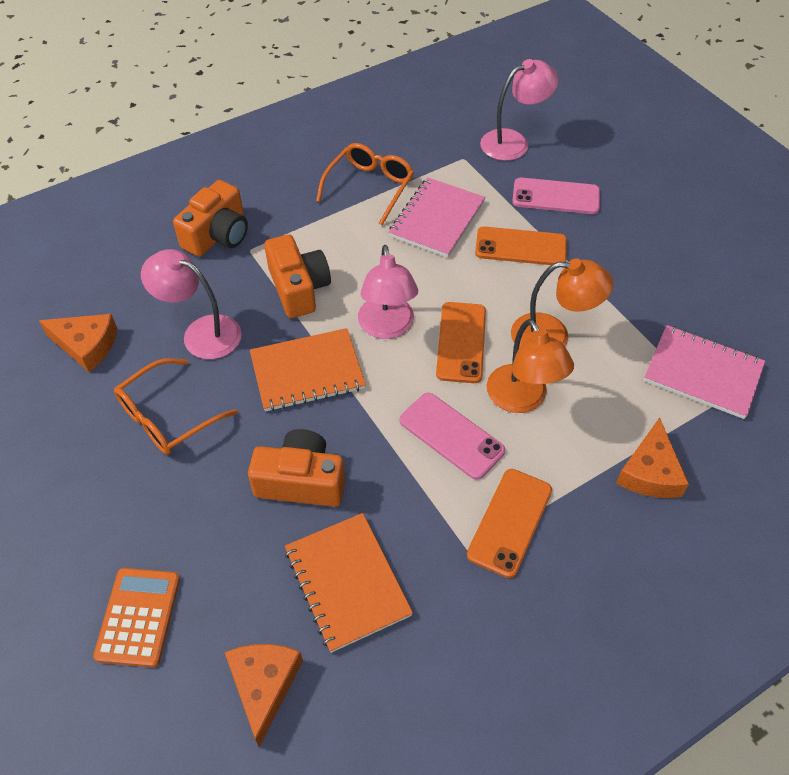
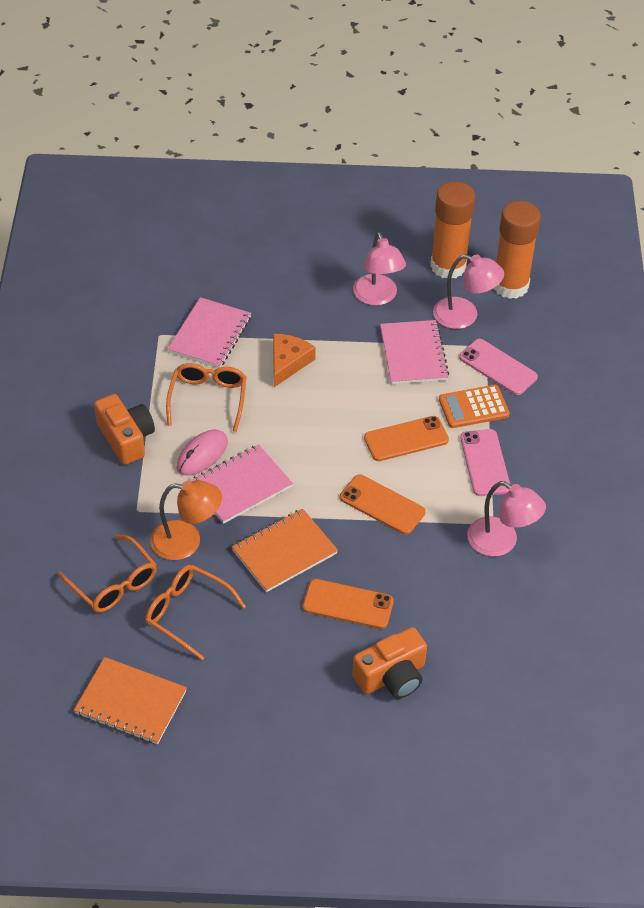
orange camera: 3 -> 2
orange cheese: 3 -> 1
orange glasses: 2 -> 3
orange glue stick: 0 -> 2
orange lamp: 2 -> 1
pink mouse: 0 -> 1
pink notebook: 2 -> 3

